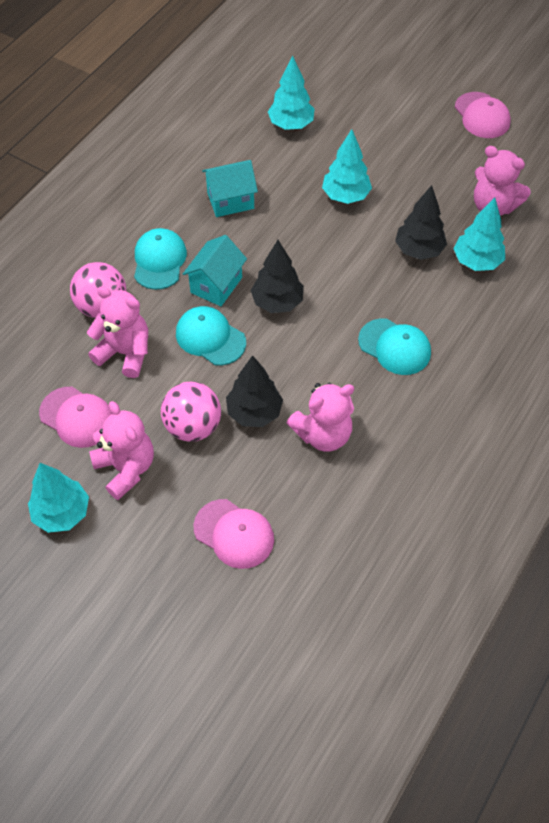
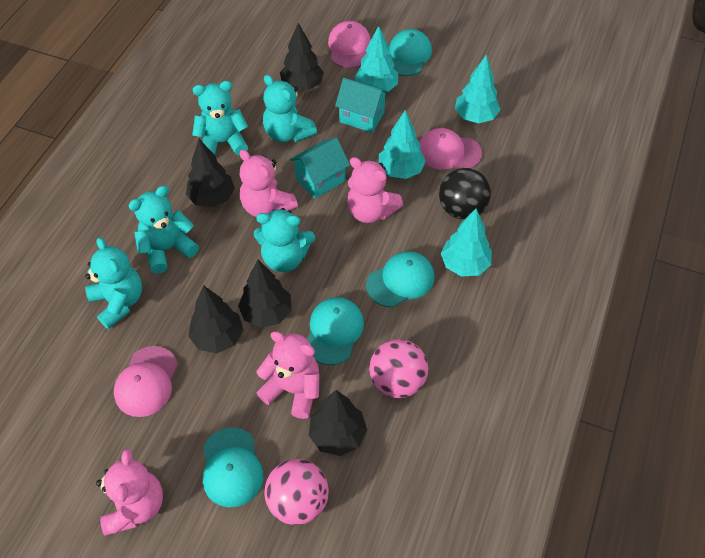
black ball: 0 -> 1
black tree: 3 -> 5
turquoise cap: 3 -> 4
turquoise teddy bear: 0 -> 5

